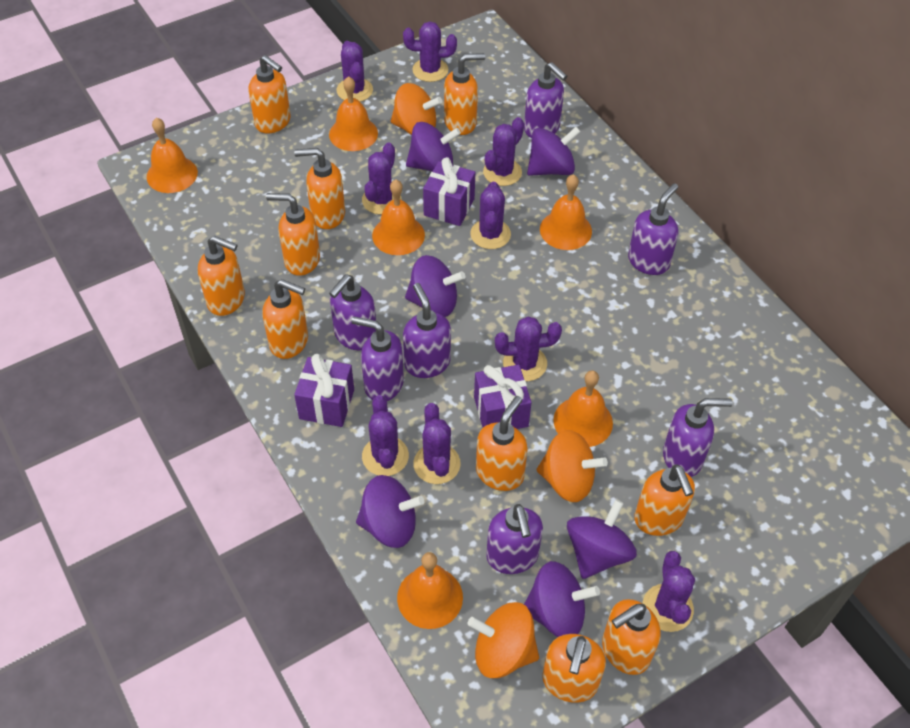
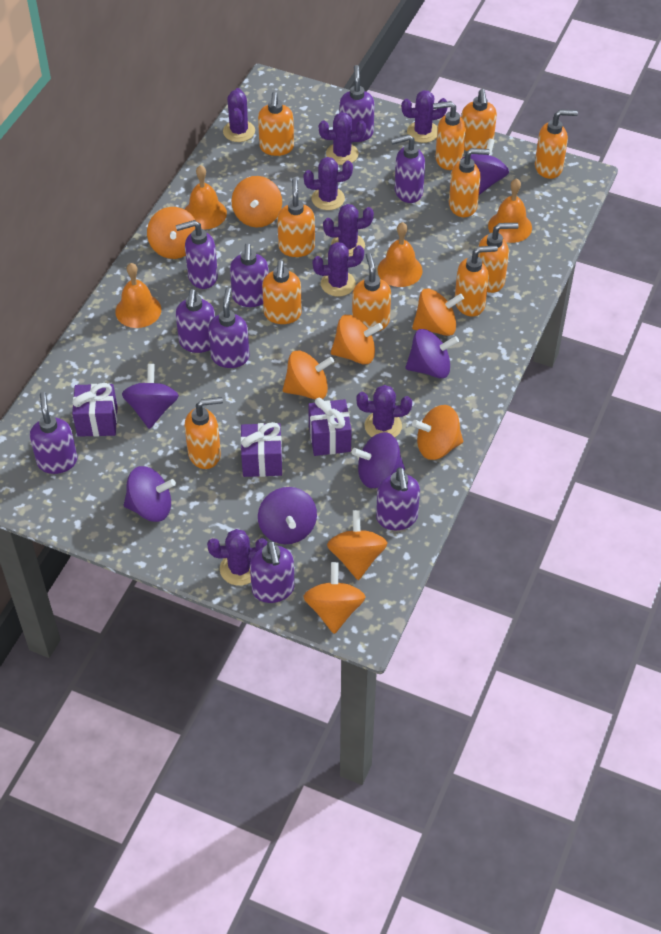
orange bell: 6 -> 4
orange soap dispenser: 10 -> 11
orange spinning top: 3 -> 8
purple cactus: 9 -> 8
purple soap dispenser: 7 -> 9

